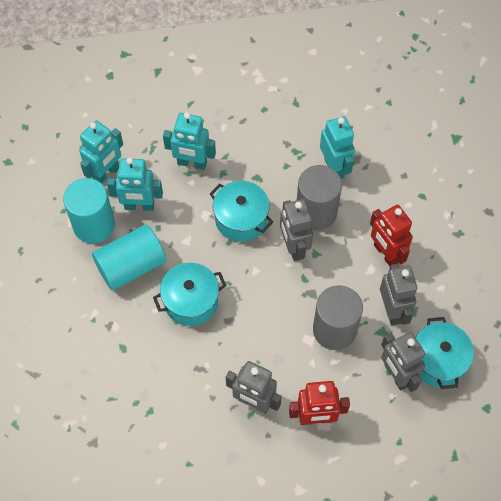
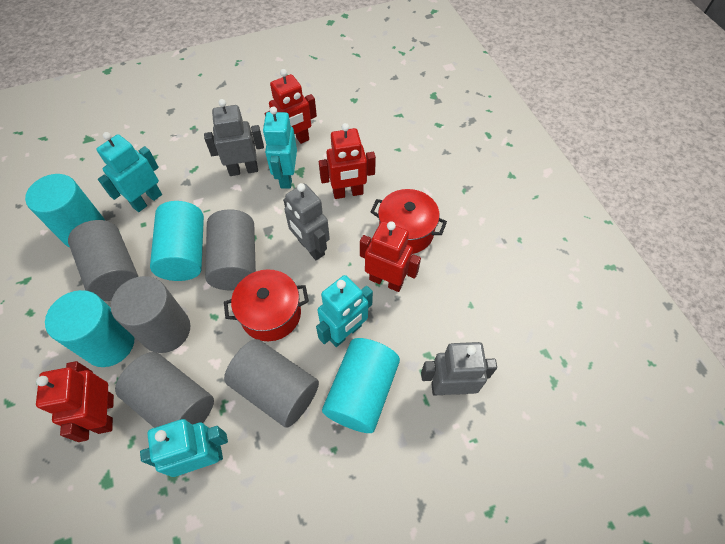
grey cylinder: 2 -> 5
grey robot: 4 -> 3
red pot: 0 -> 2
red robot: 2 -> 4
turquoise cylinder: 2 -> 4
turquoise pot: 3 -> 0

